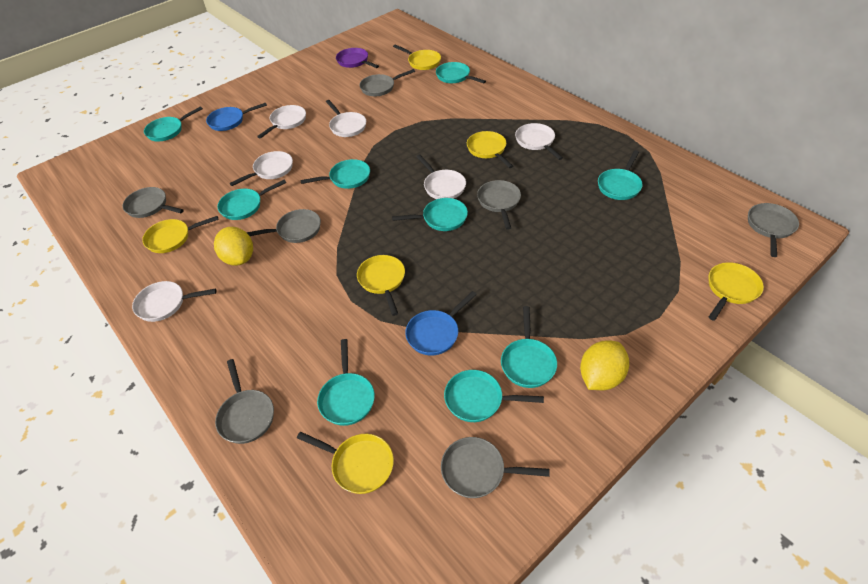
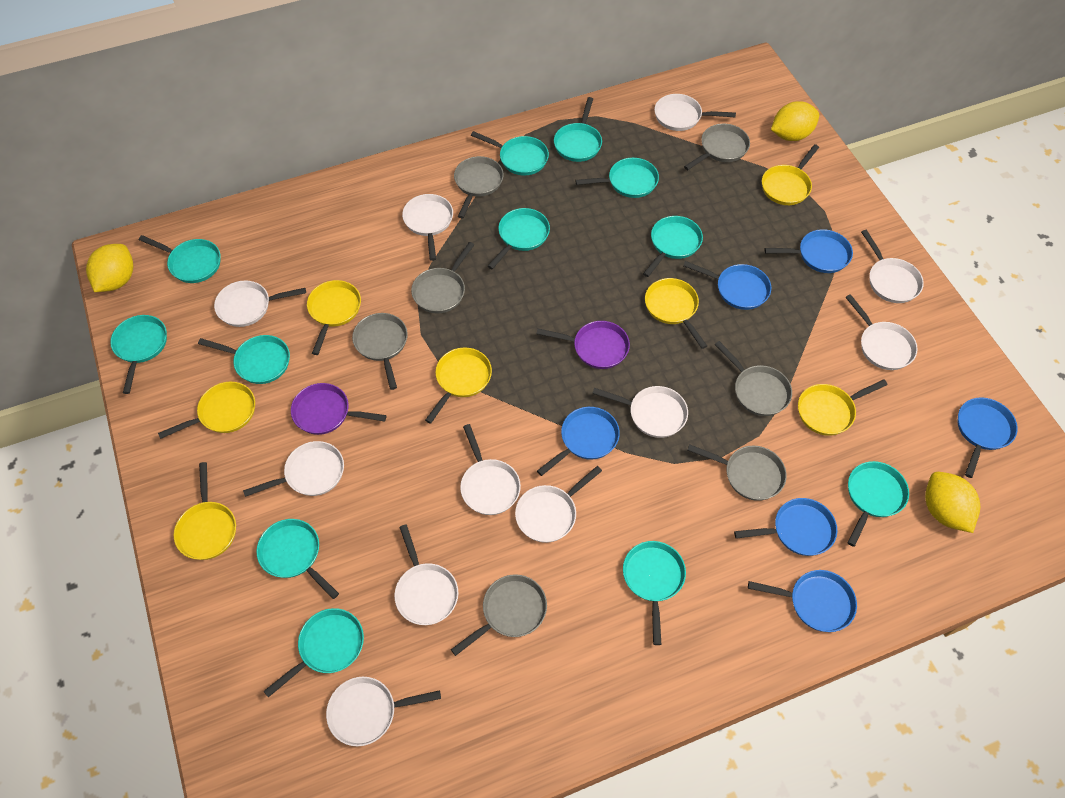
blue pan: 2 -> 6
purple pan: 1 -> 2
turquoise pan: 9 -> 12
white pan: 6 -> 11
yellow lemon: 2 -> 3
yellow pan: 6 -> 7

